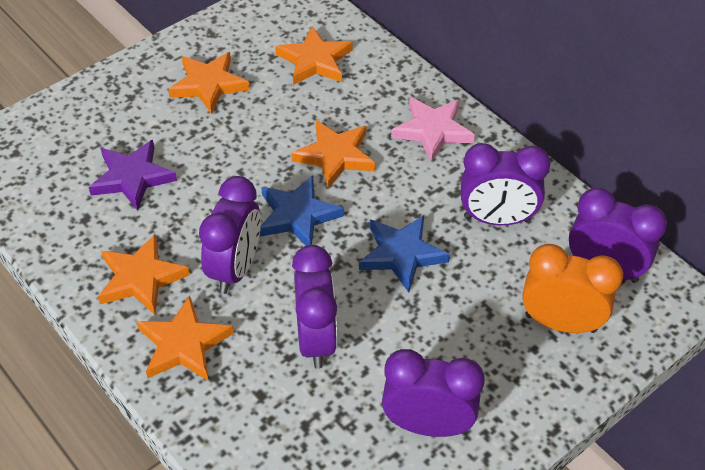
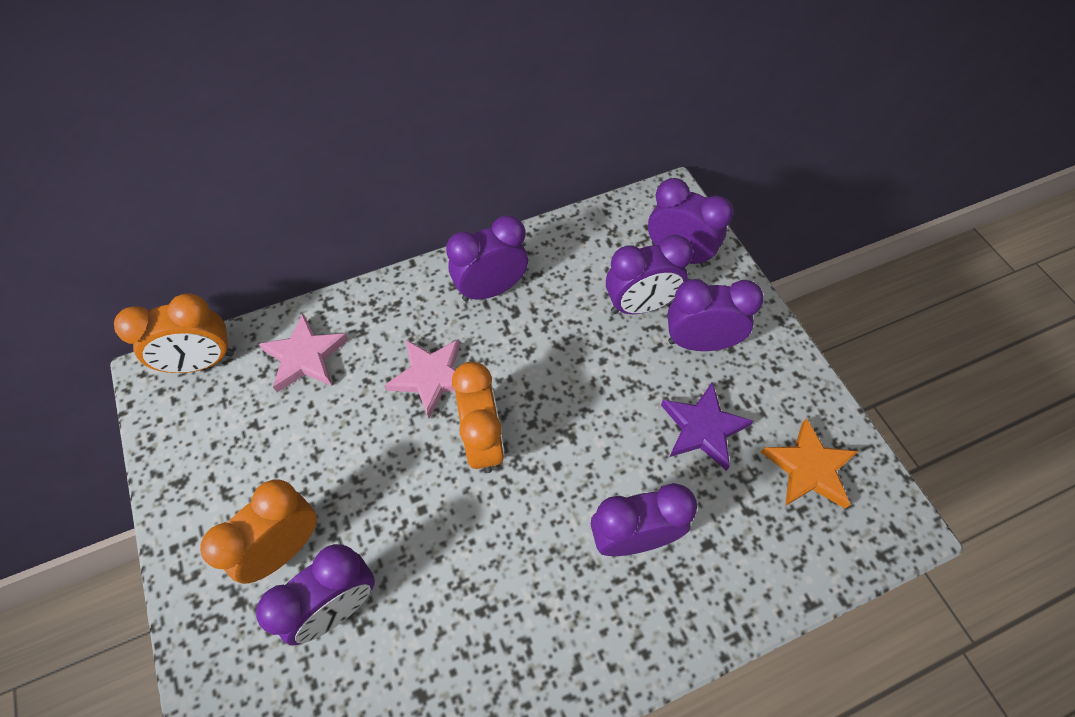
blue star: 2 -> 0
orange clock: 1 -> 3
orange star: 5 -> 1
pink star: 1 -> 2
purple clock: 5 -> 6

